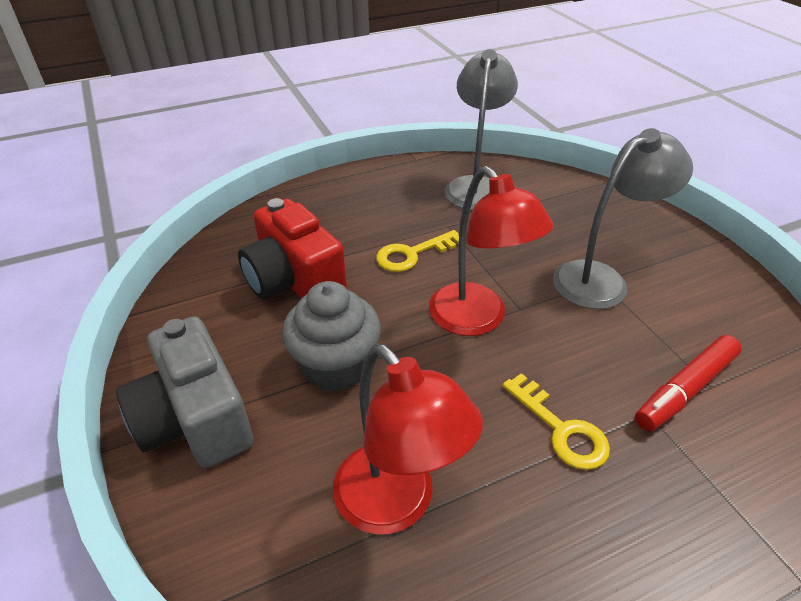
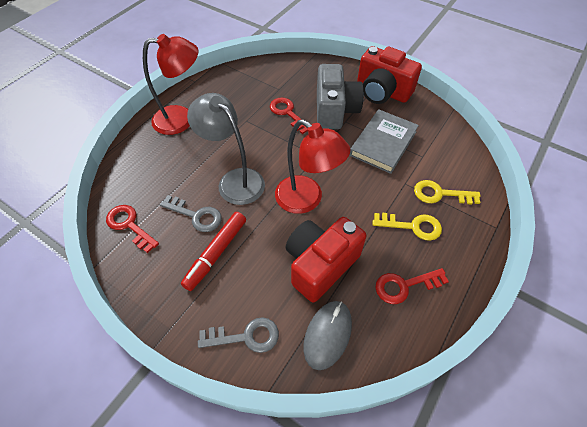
grey book: 0 -> 1
grey cupcake: 1 -> 0
grey key: 0 -> 2
grey lamp: 2 -> 1
grey mouse: 0 -> 1
red camera: 1 -> 2
red key: 0 -> 3

